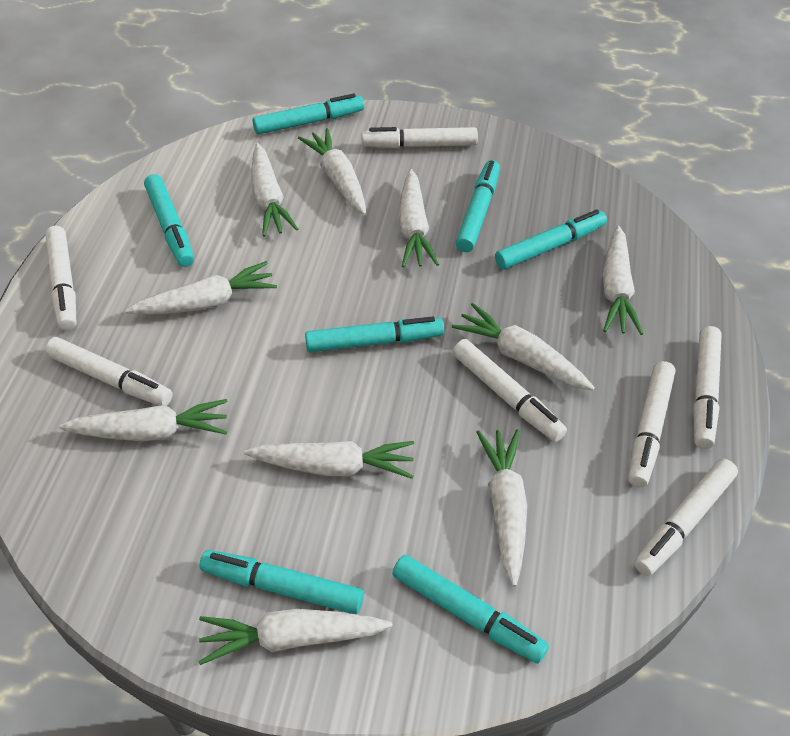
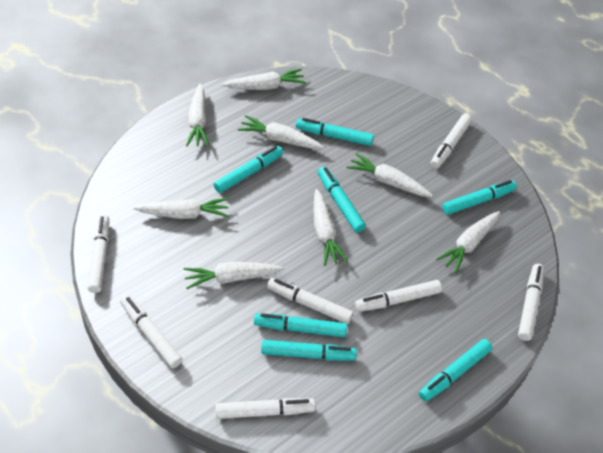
white carrot: 10 -> 8

